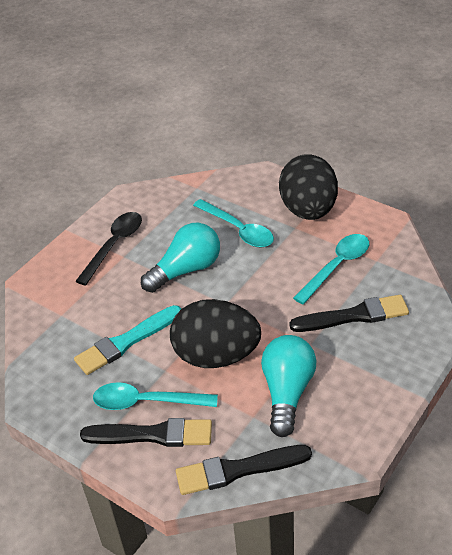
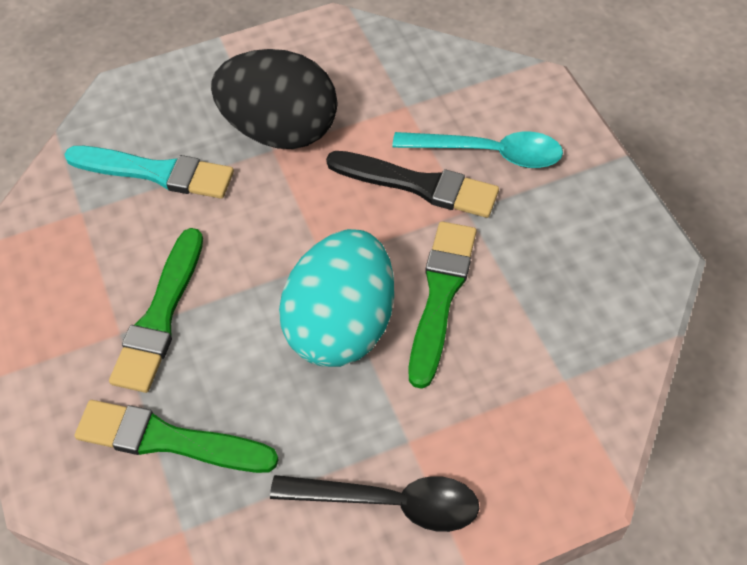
black brush: 3 -> 1
black egg: 2 -> 1
green brush: 0 -> 3
turquoise egg: 0 -> 1
turquoise light bulb: 2 -> 0
turquoise spoon: 3 -> 1

